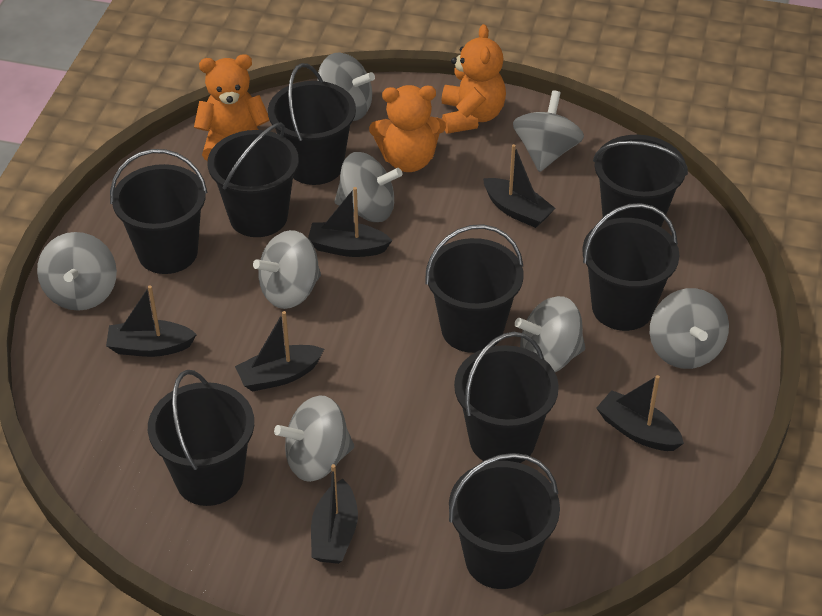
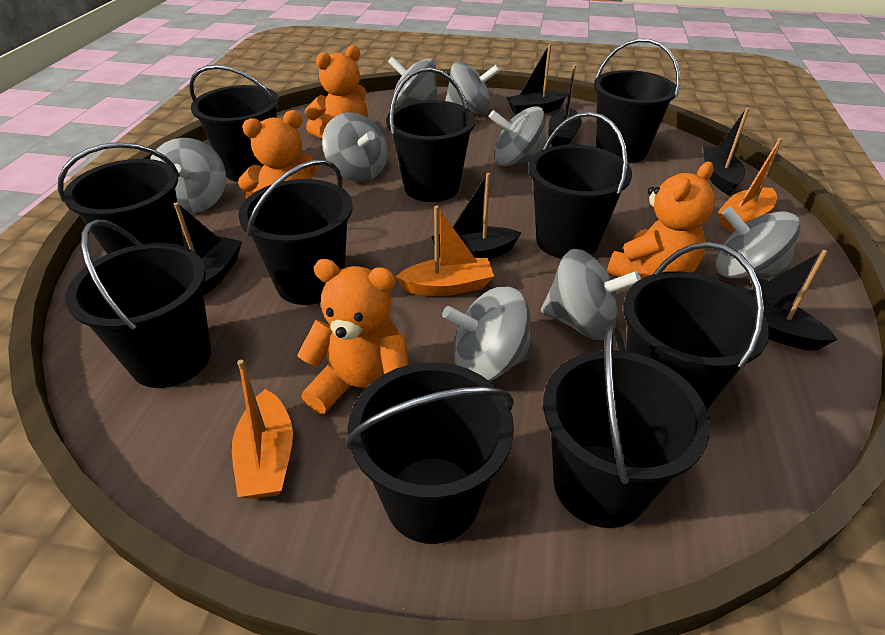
black bucket: 9 -> 10
orange boat: 0 -> 3
orange teddy bear: 3 -> 4

